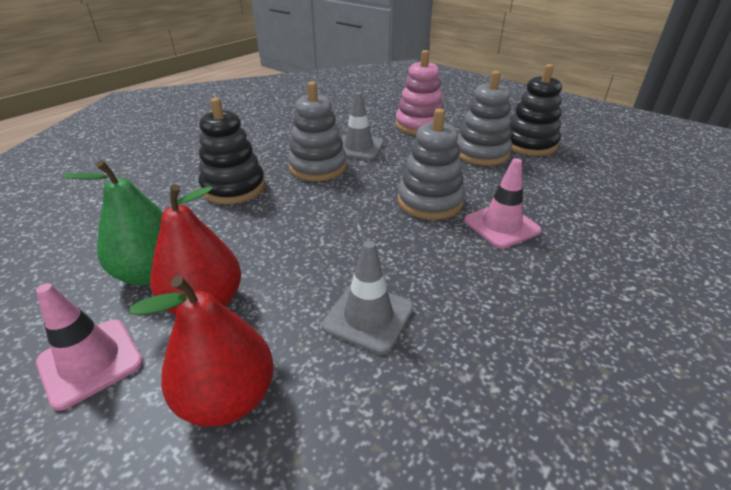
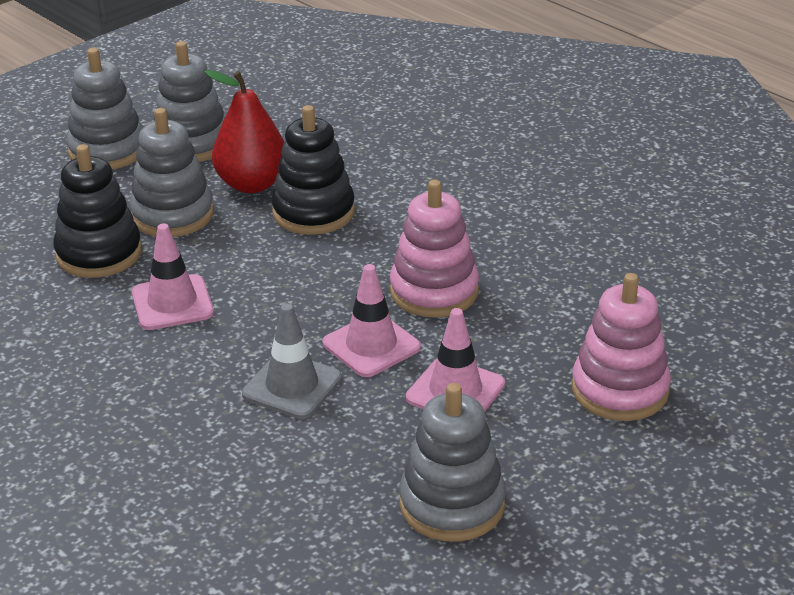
green pear: 1 -> 0
grey stacking toy: 3 -> 4
grey traffic cone: 2 -> 1
pink stacking toy: 1 -> 2
pink traffic cone: 2 -> 3
red pear: 2 -> 1

